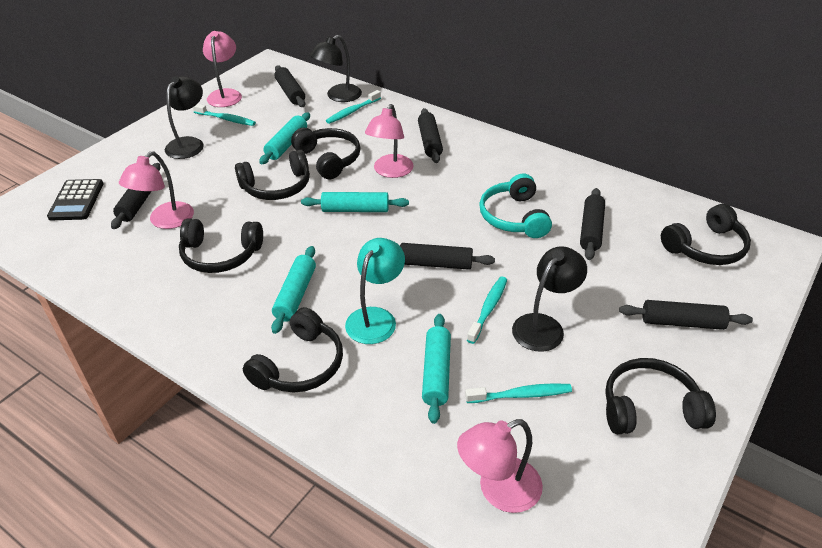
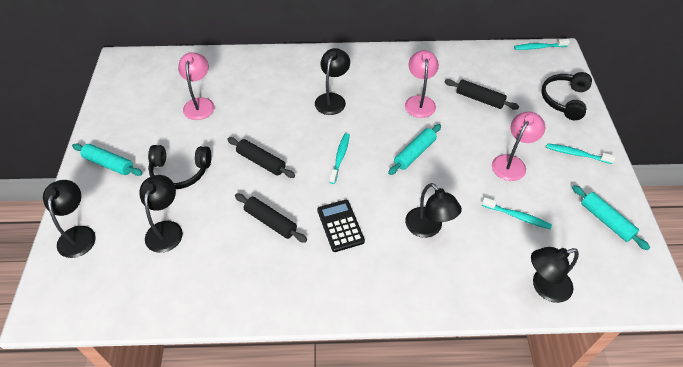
black headphones: 6 -> 2
black lamp: 3 -> 5
black rolling pin: 6 -> 3
pink lamp: 4 -> 3
turquoise headphones: 1 -> 0
turquoise lamp: 1 -> 0
turquoise rolling pin: 4 -> 3

